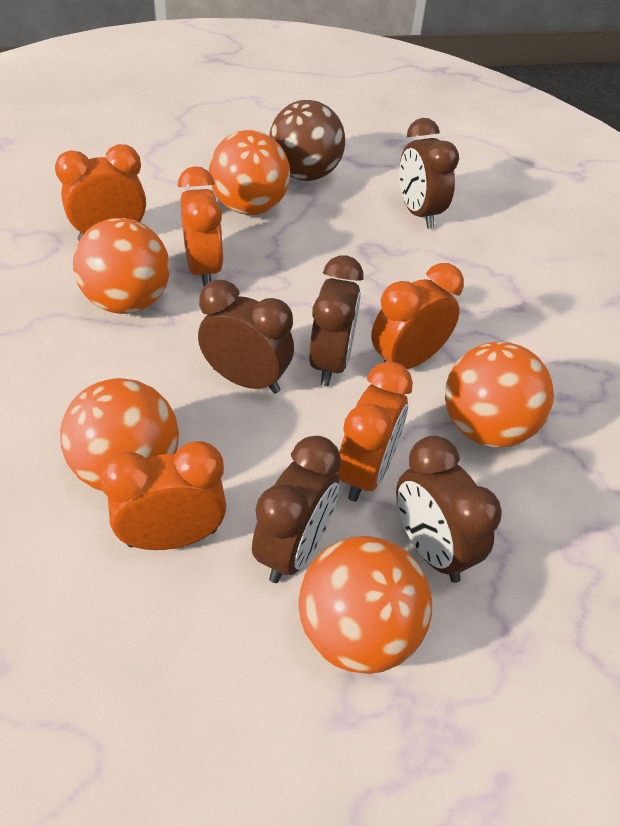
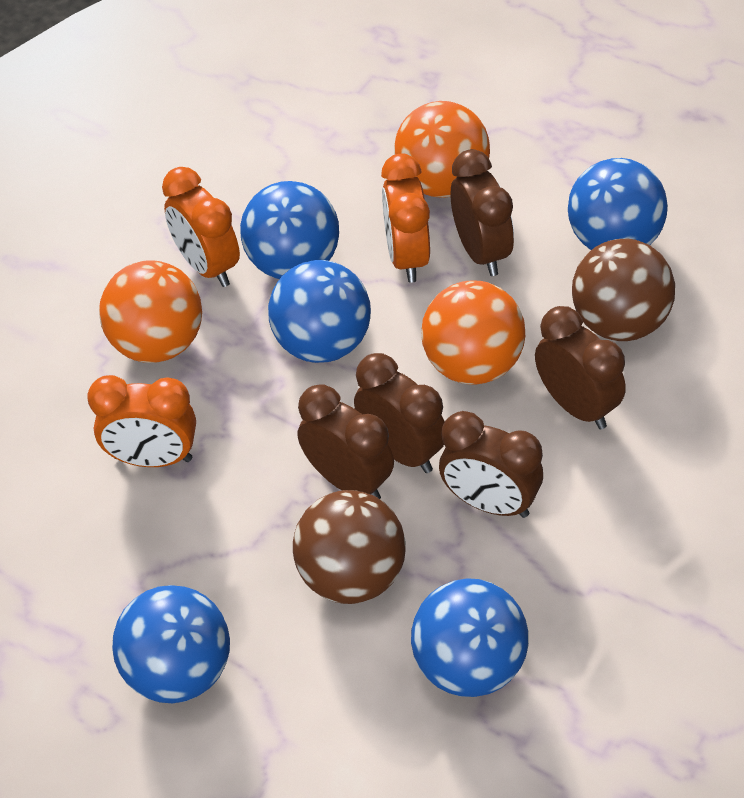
blue ball: 0 -> 5
brown ball: 1 -> 2
orange ball: 5 -> 3
orange clock: 5 -> 3

